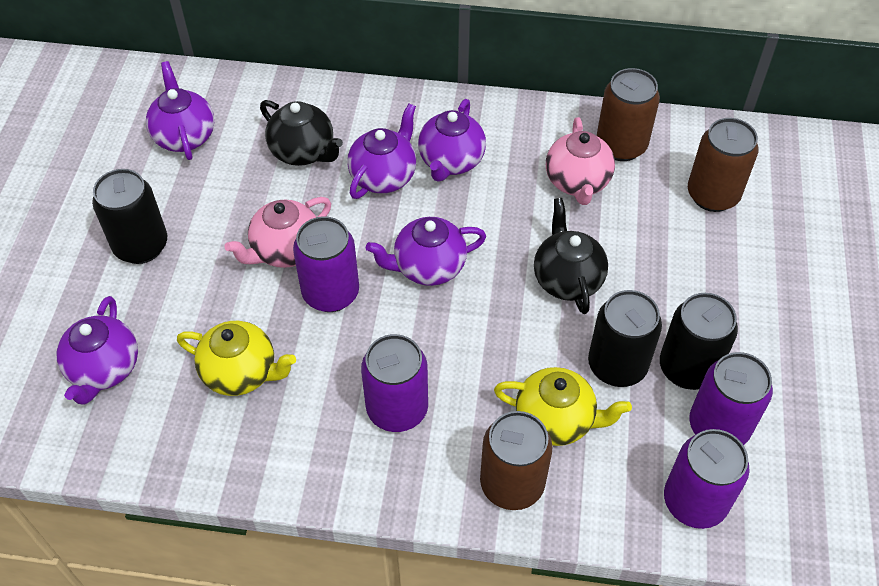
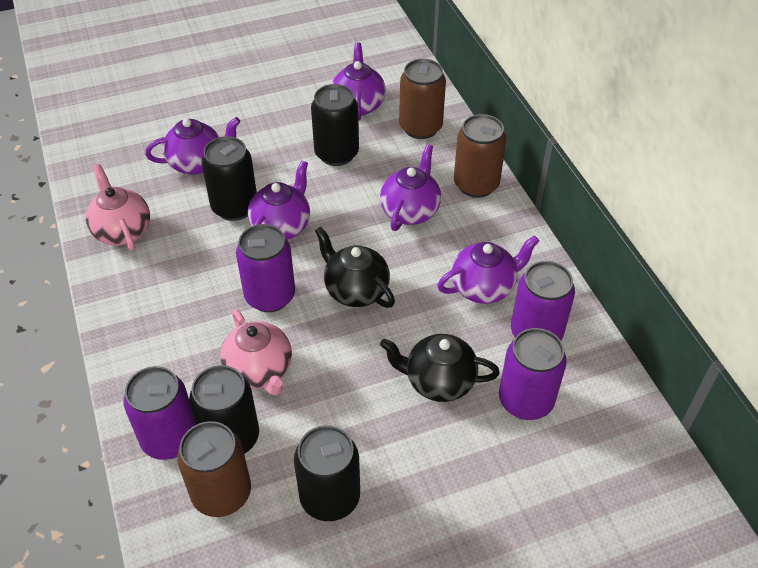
black can: 3 -> 4
yellow teapot: 2 -> 0

